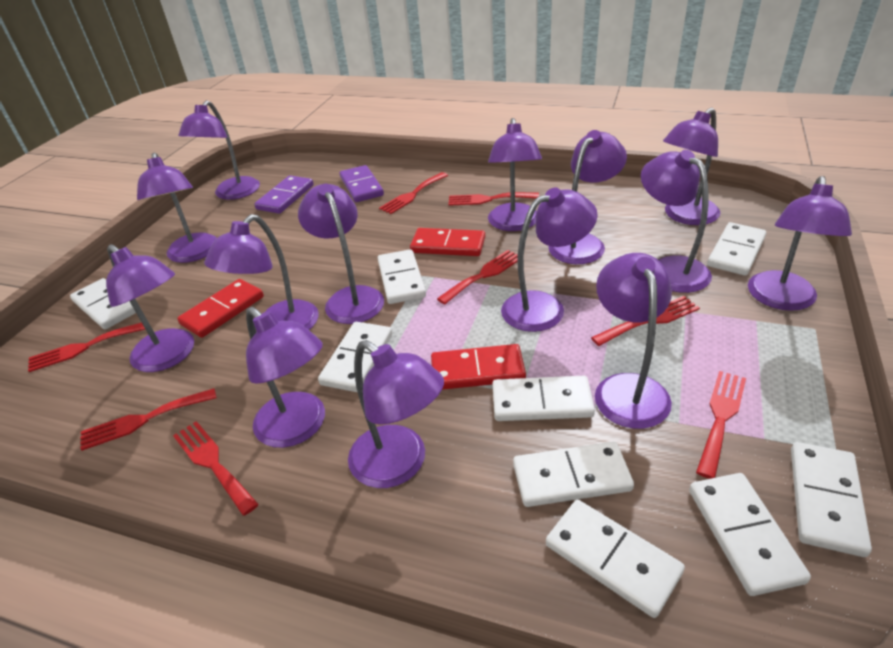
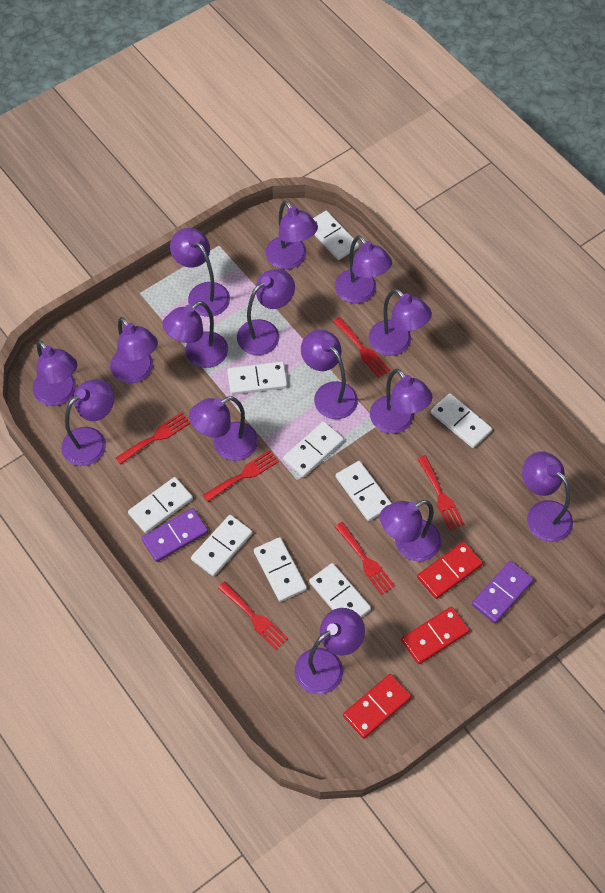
purple lamp: 14 -> 15
red fork: 8 -> 6

